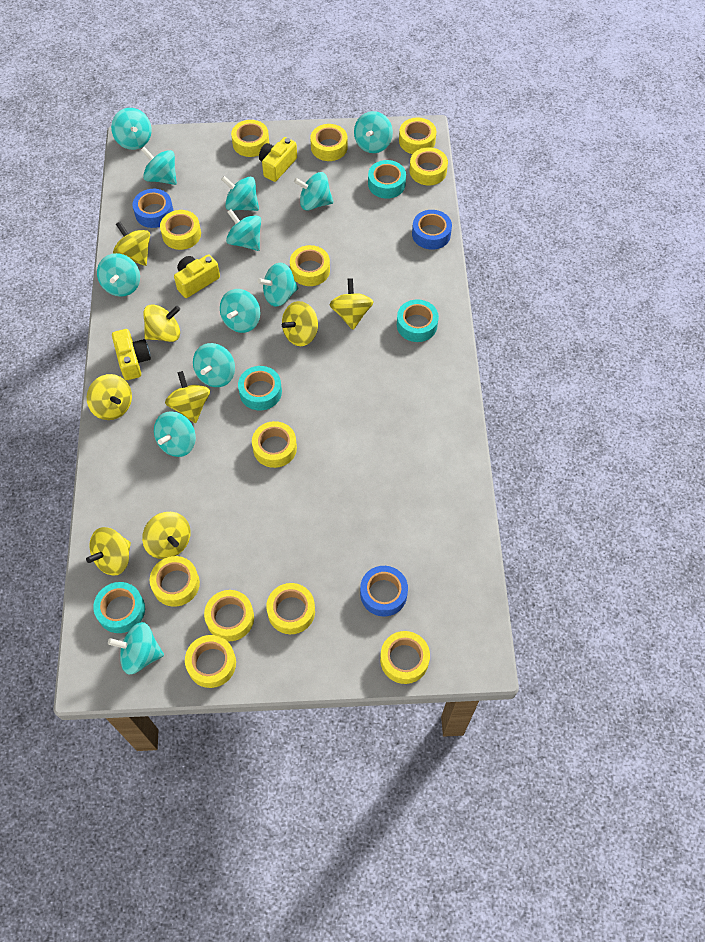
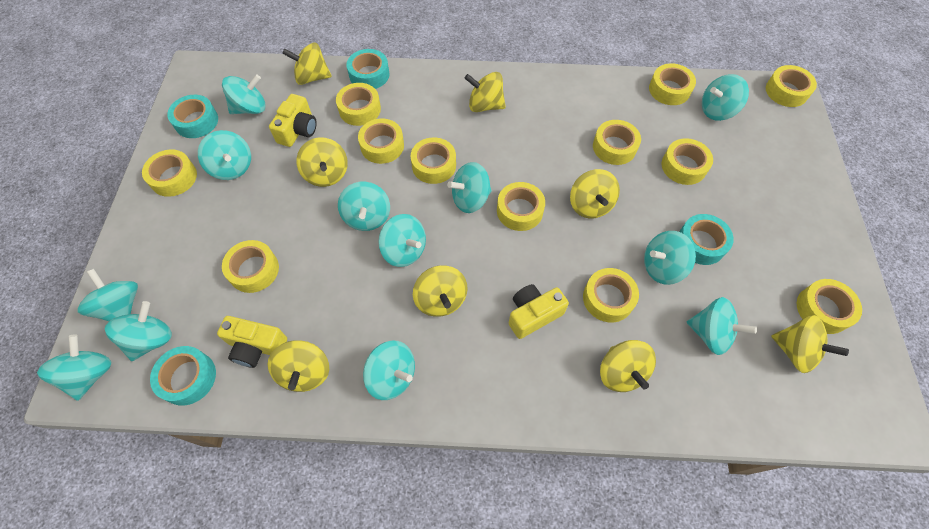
blue tape: 3 -> 0

